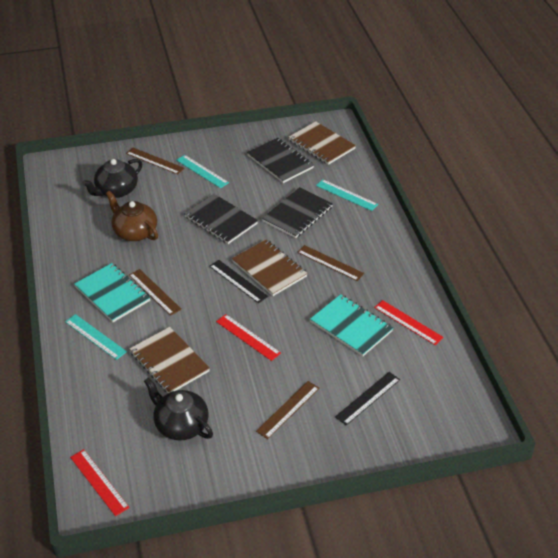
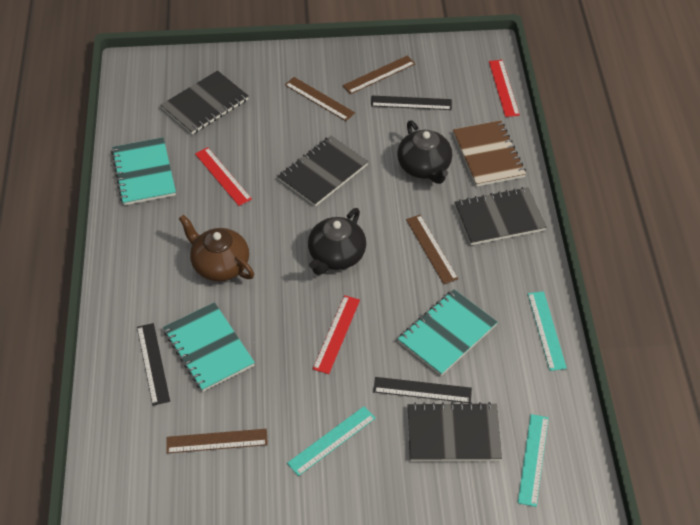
black notebook: 3 -> 4
black ruler: 2 -> 3
brown notebook: 3 -> 1
turquoise notebook: 2 -> 3

